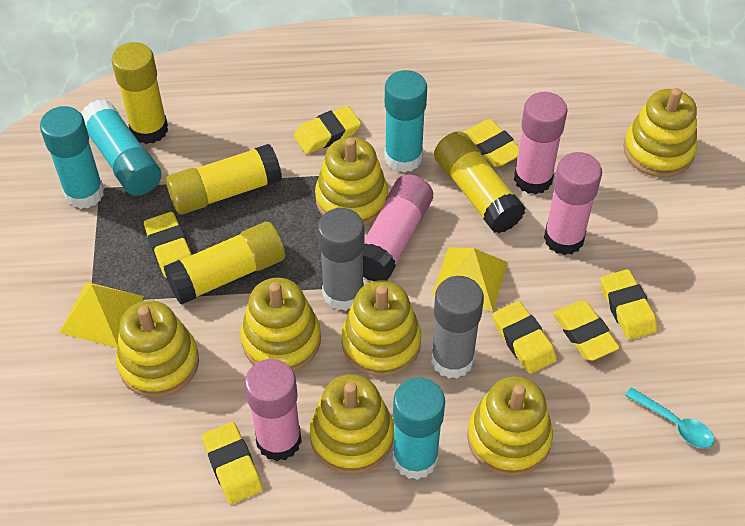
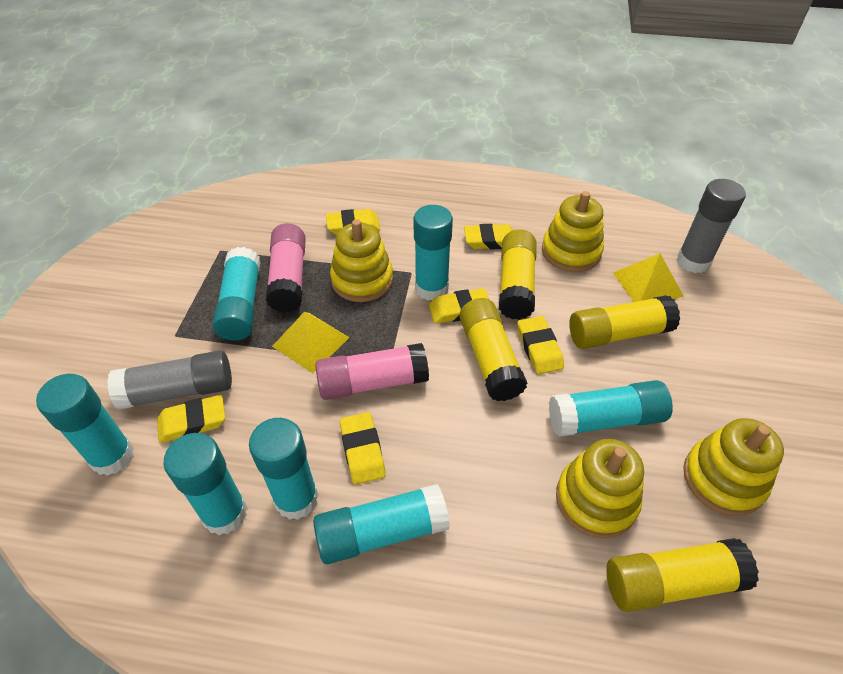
pink glue stick: 4 -> 2
turquoise glue stick: 4 -> 7
turquoise spoon: 1 -> 0
yellow eraser: 7 -> 6
yellow stacking toy: 7 -> 4

